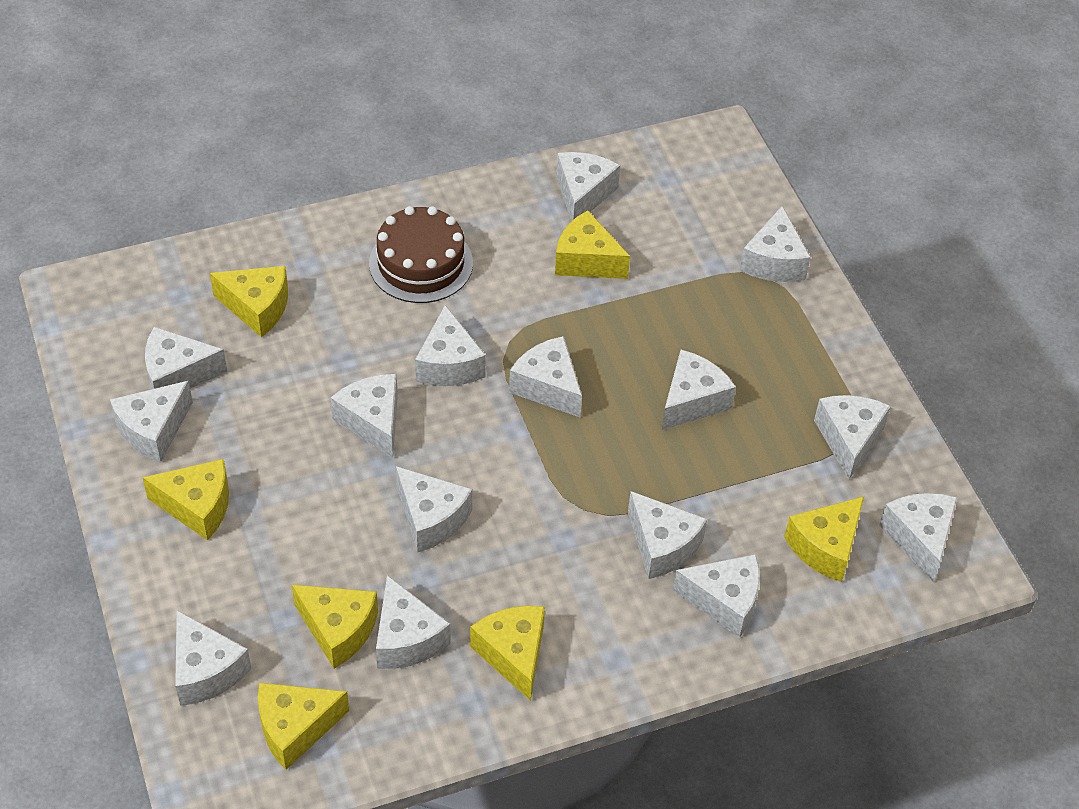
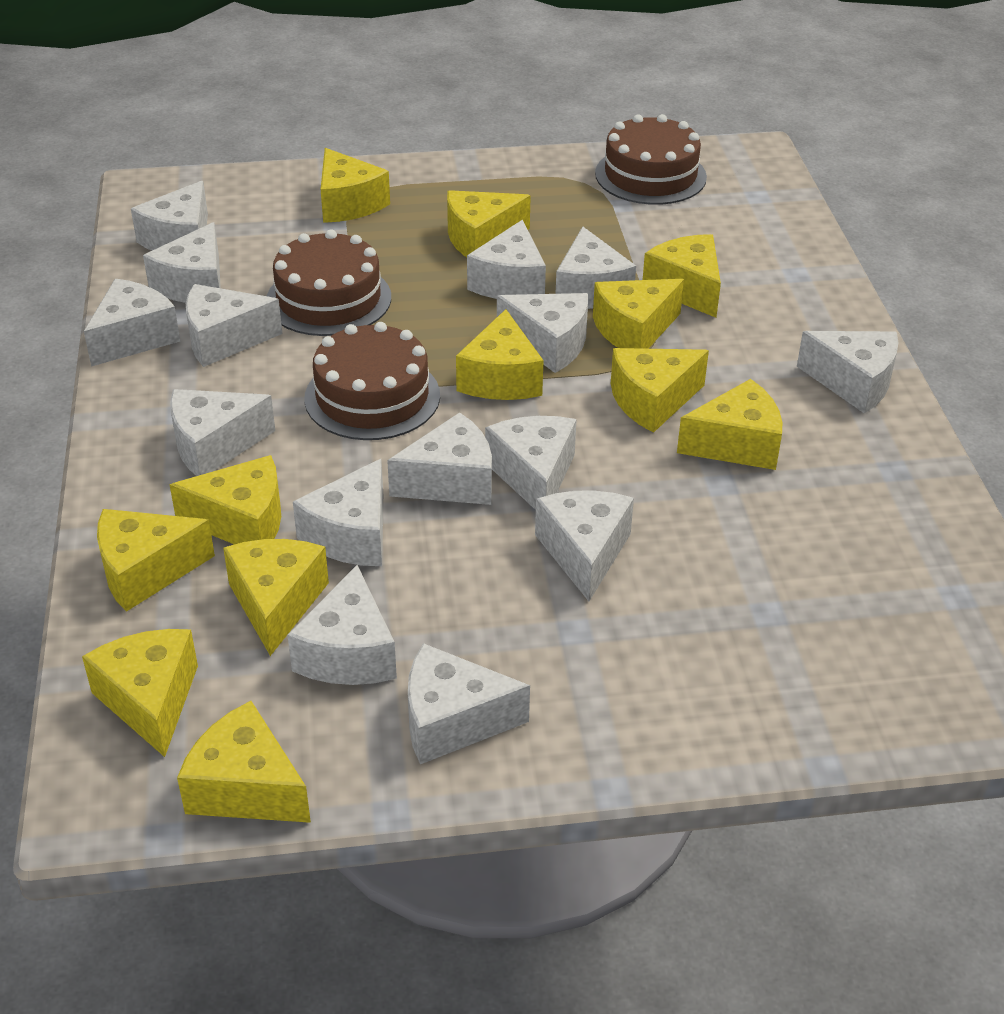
brown cake: 1 -> 3
yellow cheese: 7 -> 12

